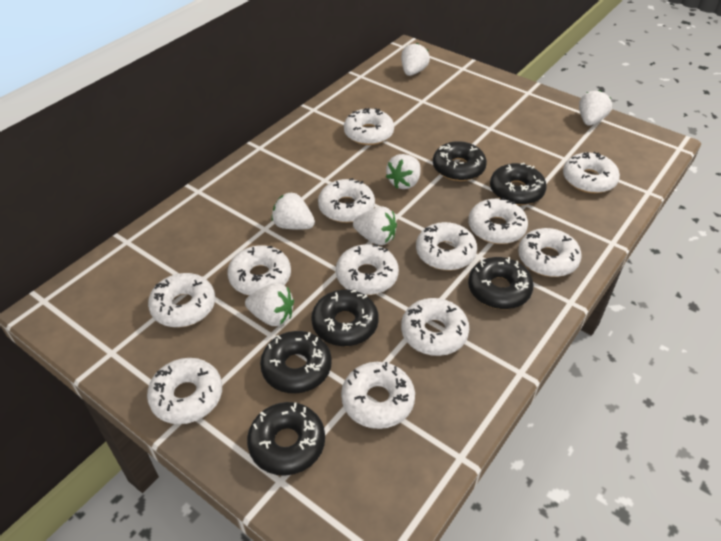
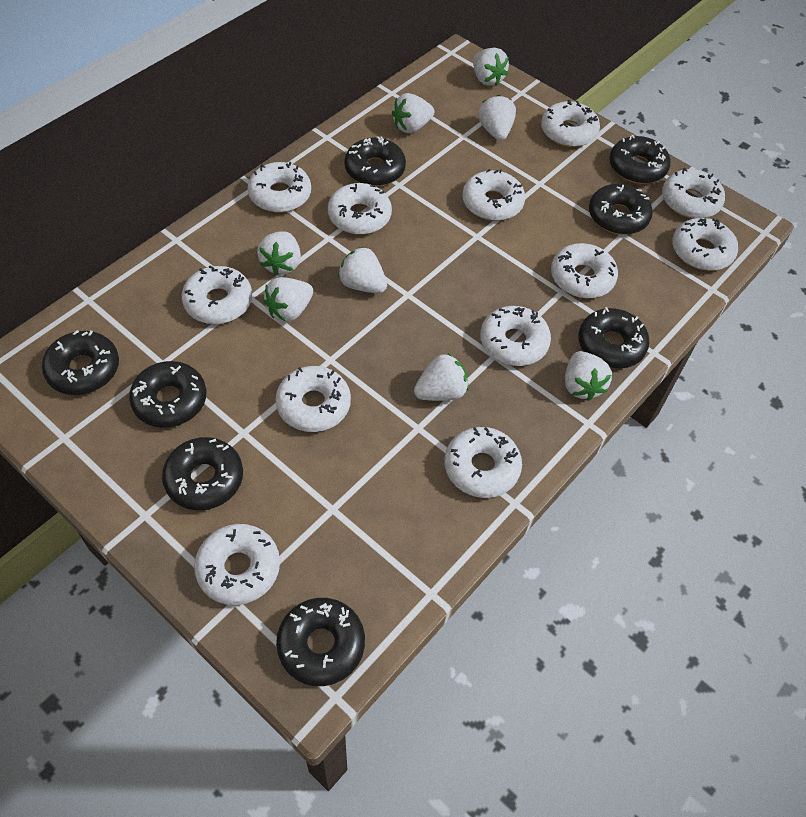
black donut: 6 -> 8
white strawberry: 6 -> 8

